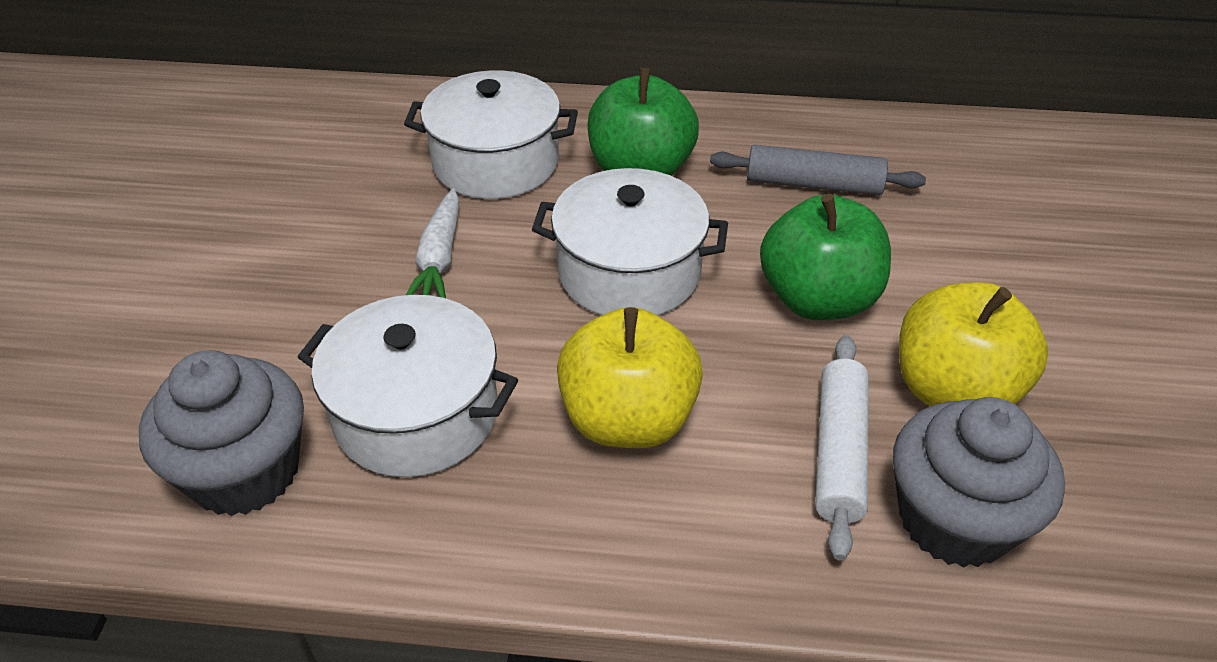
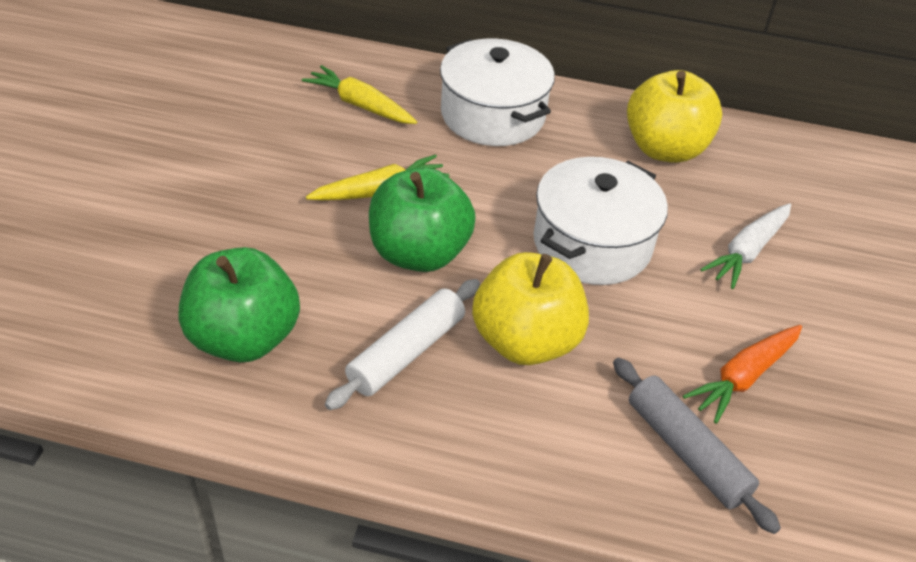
grey cupcake: 2 -> 0
orange carrot: 0 -> 1
white pot: 3 -> 2
yellow carrot: 0 -> 2

